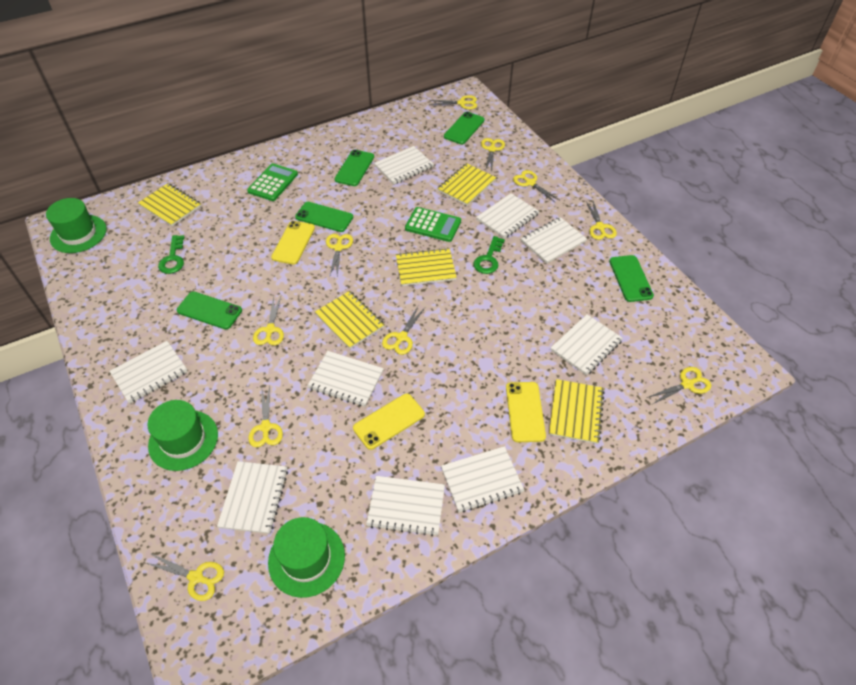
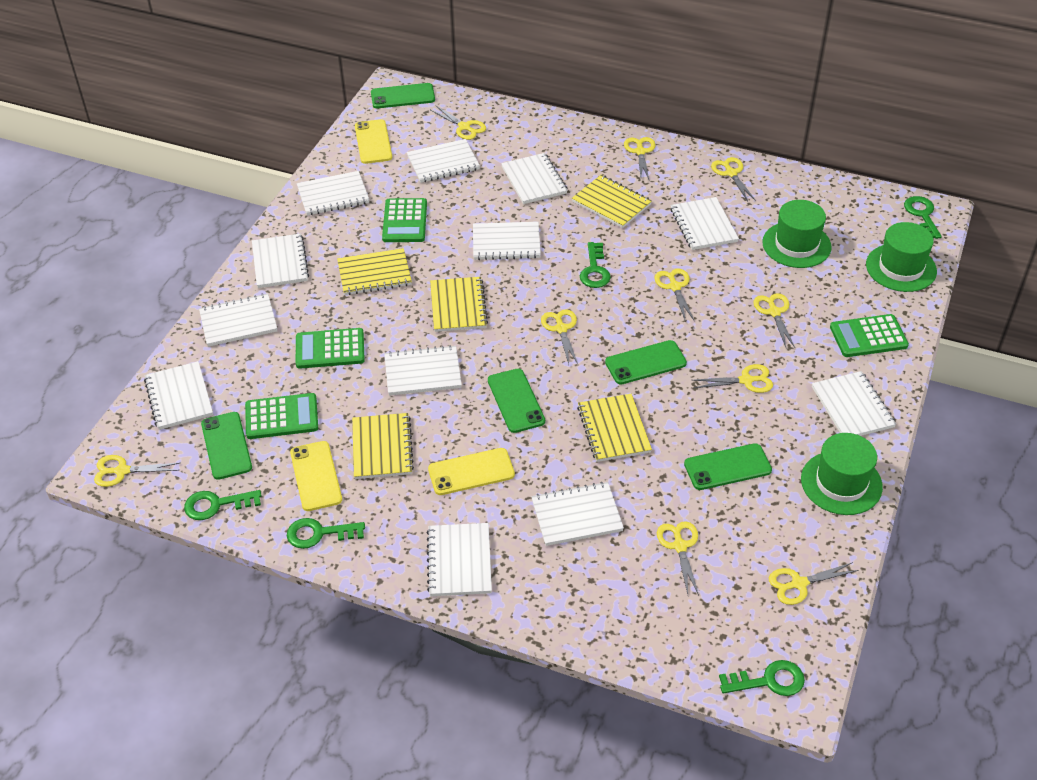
green calculator: 2 -> 4
green key: 2 -> 5
white notebook: 9 -> 12

